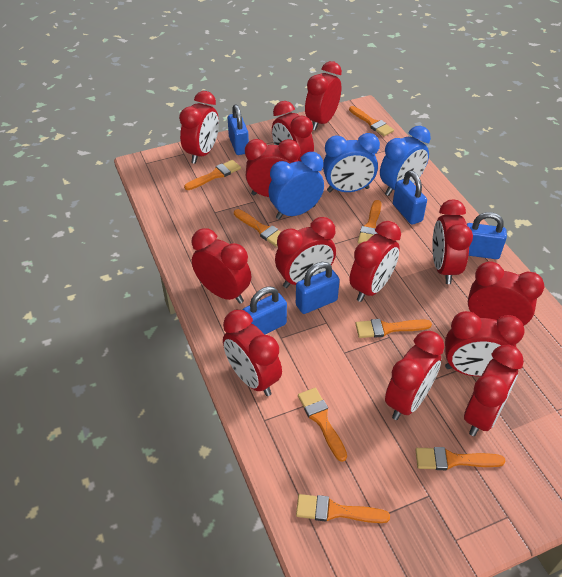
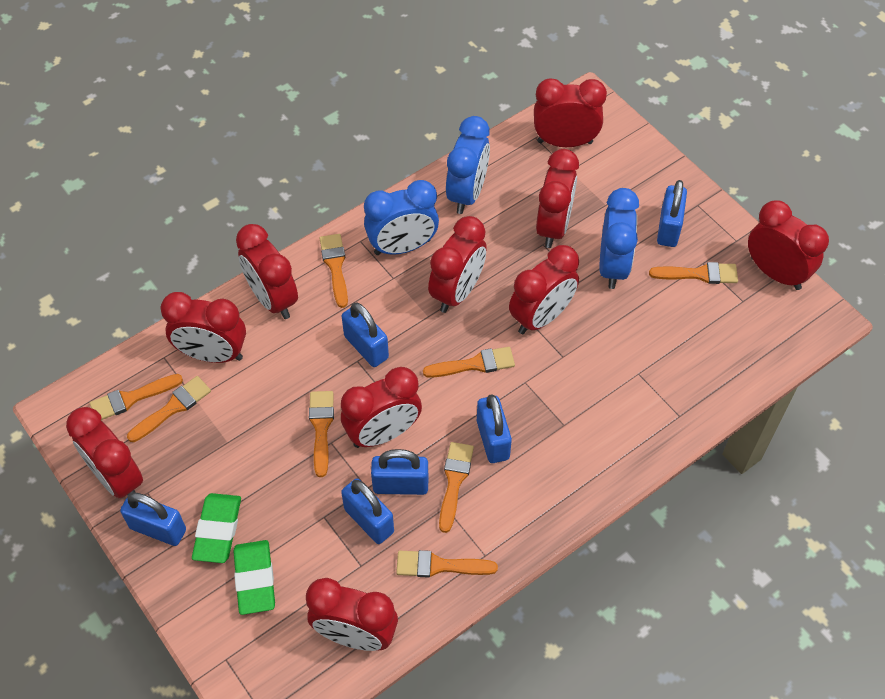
blue padlock: 5 -> 6
green eraser: 0 -> 2
red clock: 13 -> 10

